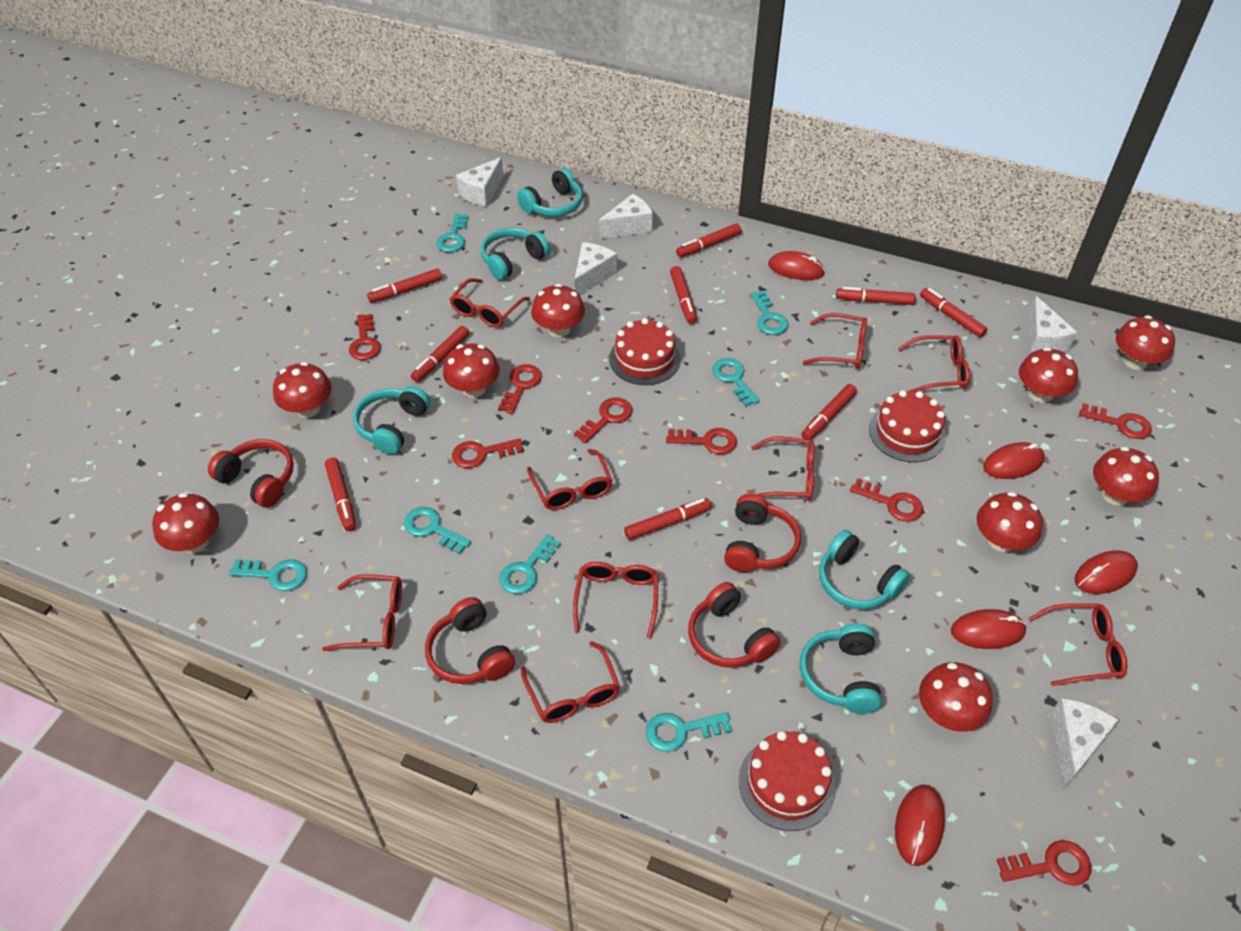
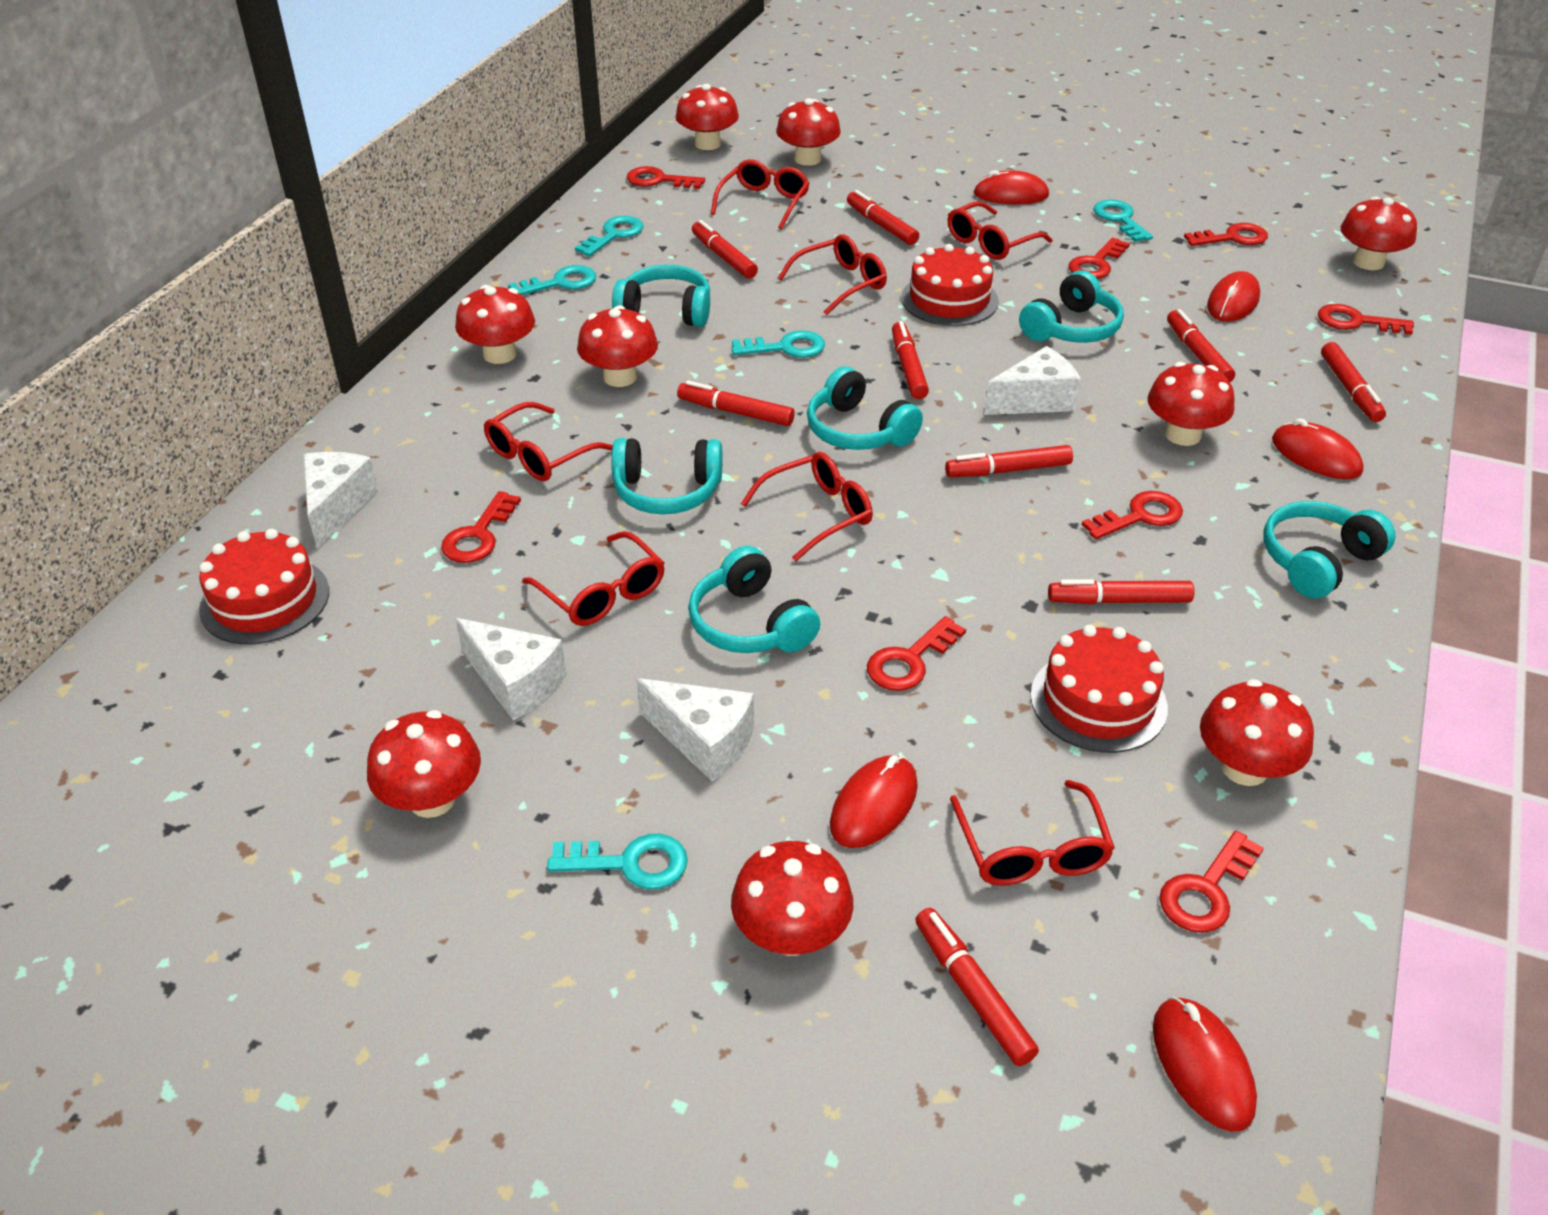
red glasses: 9 -> 7
red headphones: 4 -> 0
turquoise headphones: 5 -> 6
turquoise key: 7 -> 5
white cheese: 5 -> 4

